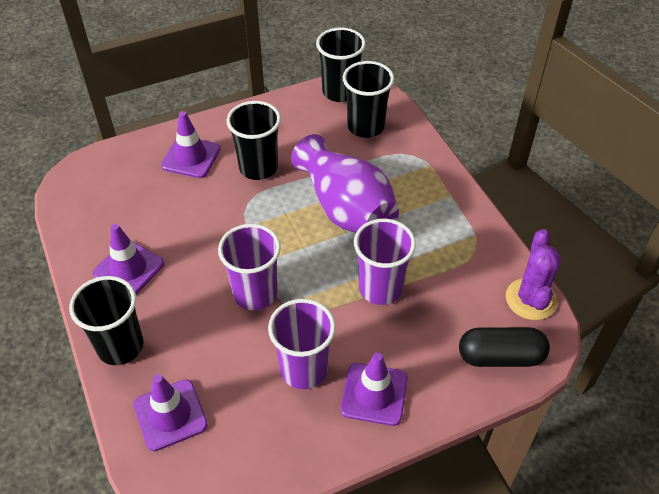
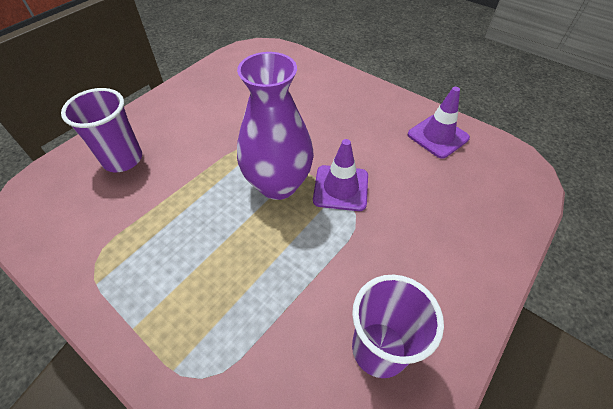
black capsule: 1 -> 0
black cup: 4 -> 0
purple cactus: 1 -> 0
purple cup: 3 -> 2
purple traffic cone: 4 -> 2

